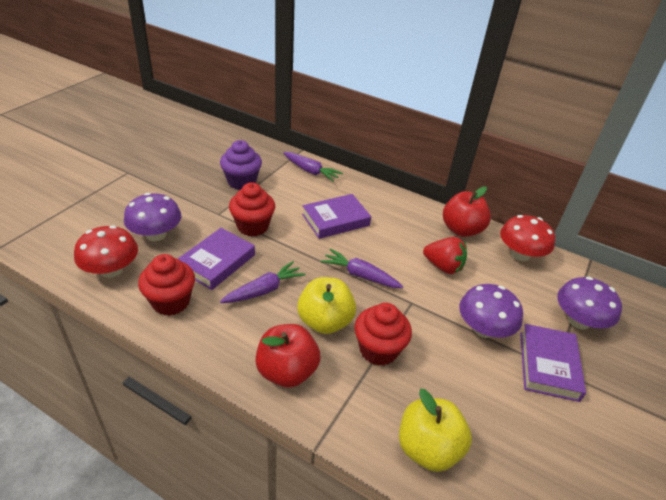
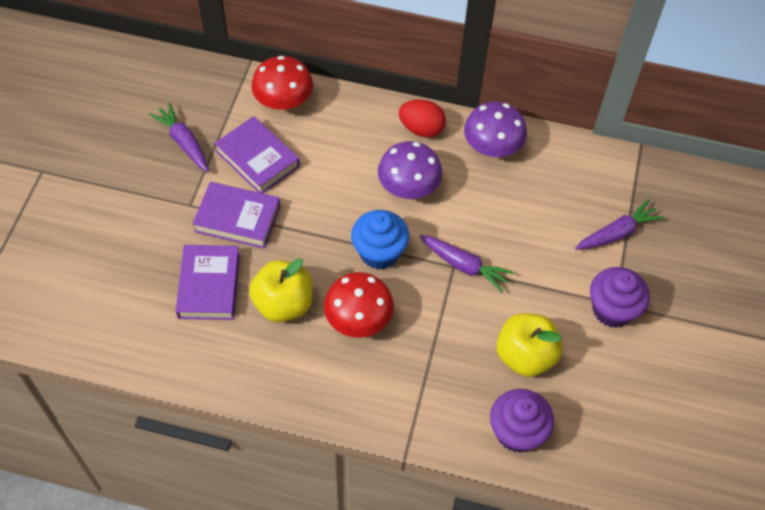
blue cupcake: 0 -> 1
purple cupcake: 1 -> 2
purple mushroom: 3 -> 2
red apple: 2 -> 0
red cupcake: 3 -> 0
red egg: 0 -> 1
red strawberry: 1 -> 0

